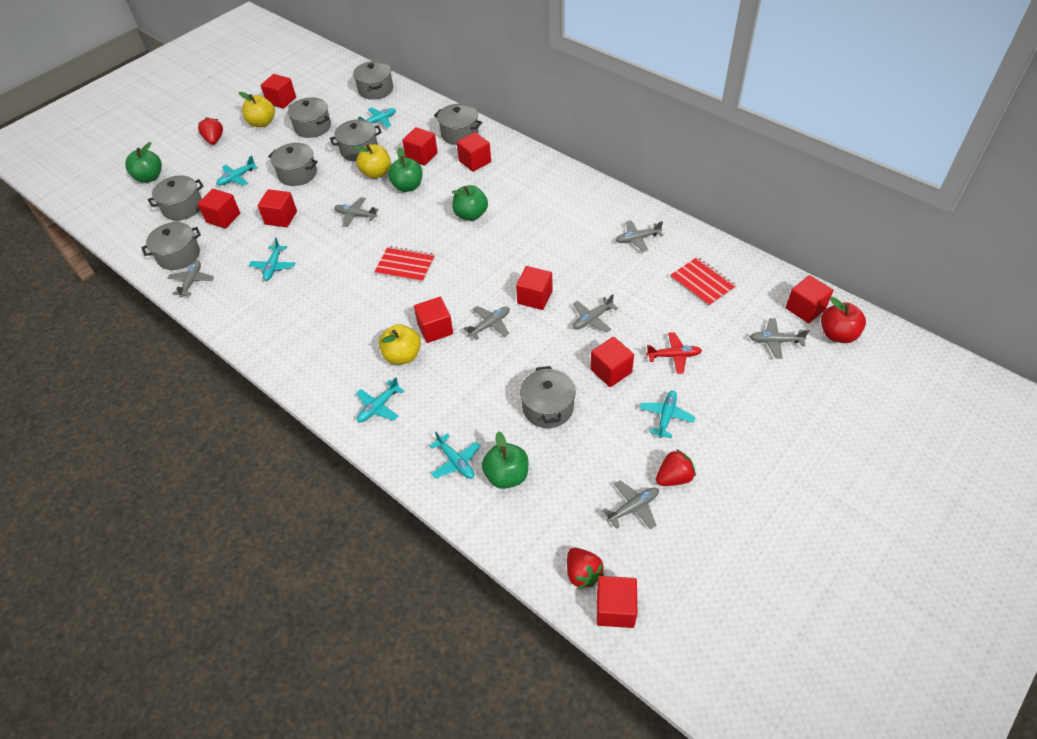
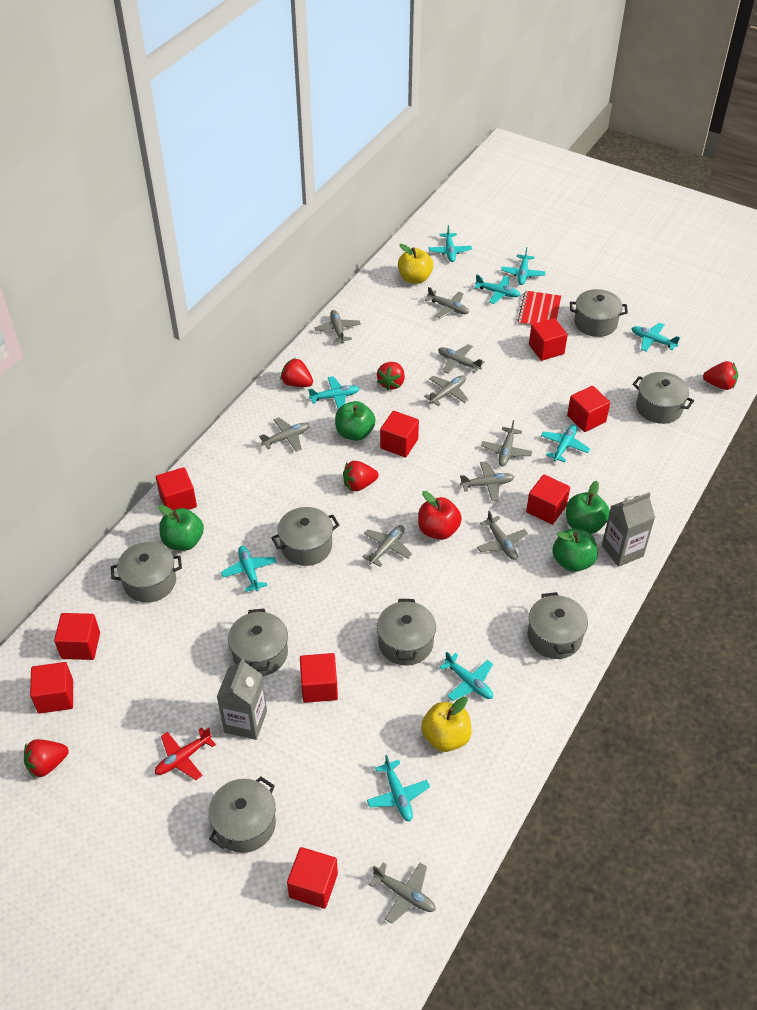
grey carton: 0 -> 2
grey plane: 7 -> 10
red cube: 10 -> 9
red notebook: 2 -> 1
red strawberry: 3 -> 5
turquoise plane: 6 -> 9
yellow apple: 3 -> 2

